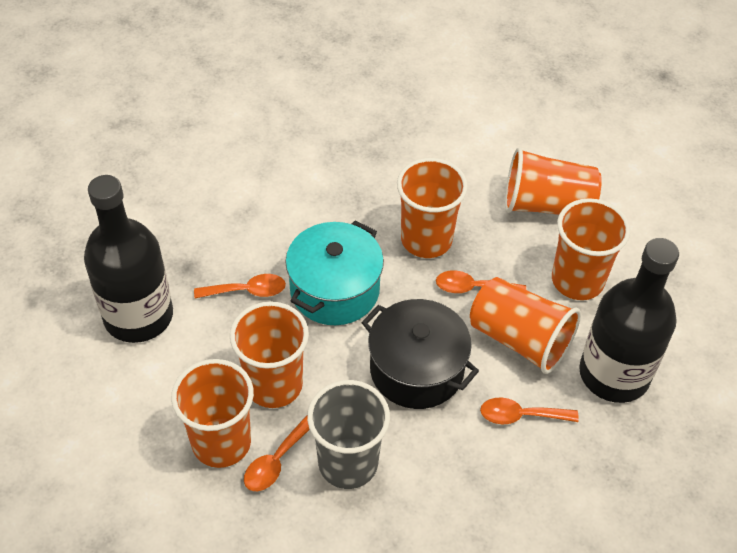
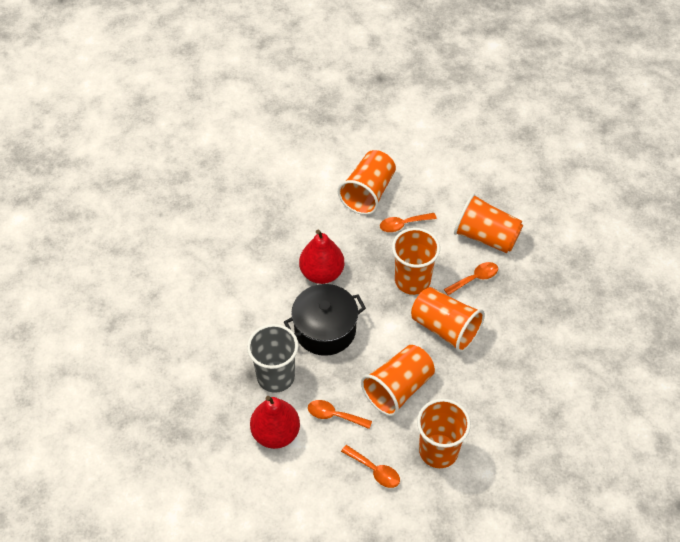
black bottle: 2 -> 0
red pear: 0 -> 2
turquoise pot: 1 -> 0

